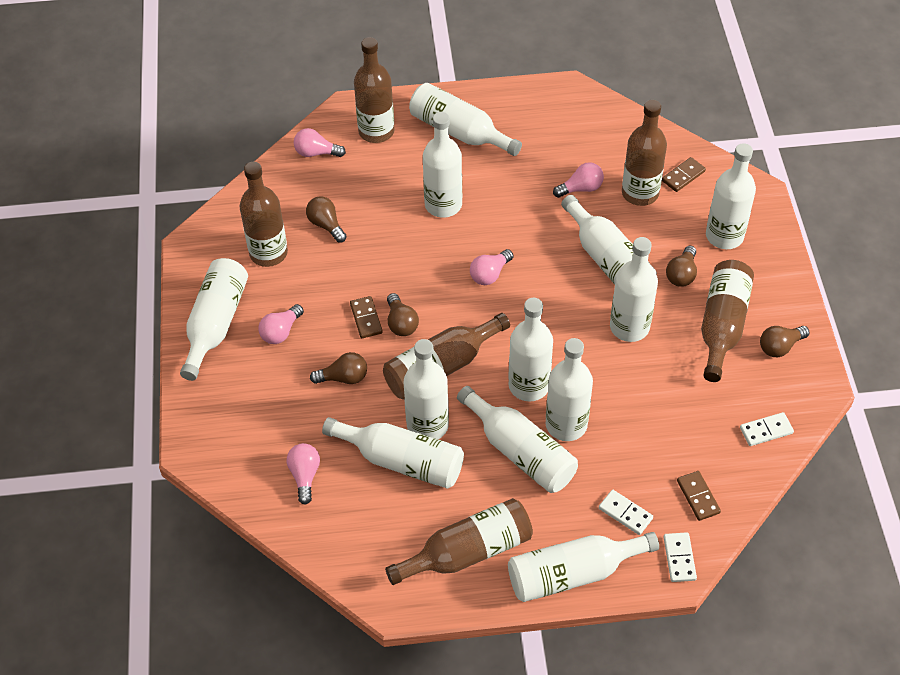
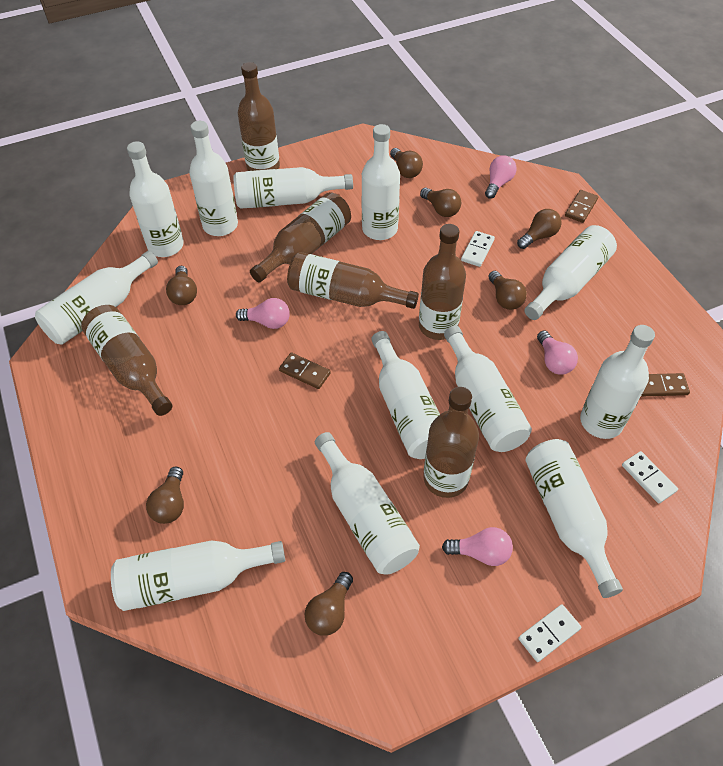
brown light bulb: 5 -> 7
pink light bulb: 5 -> 4

